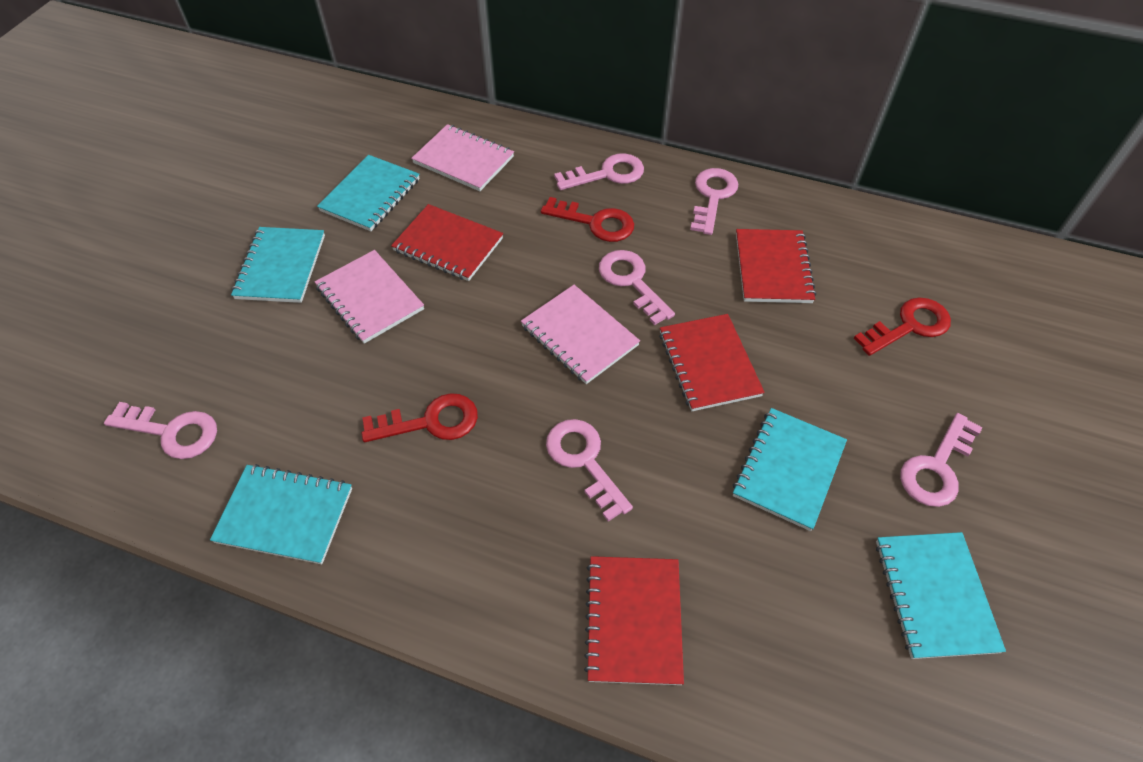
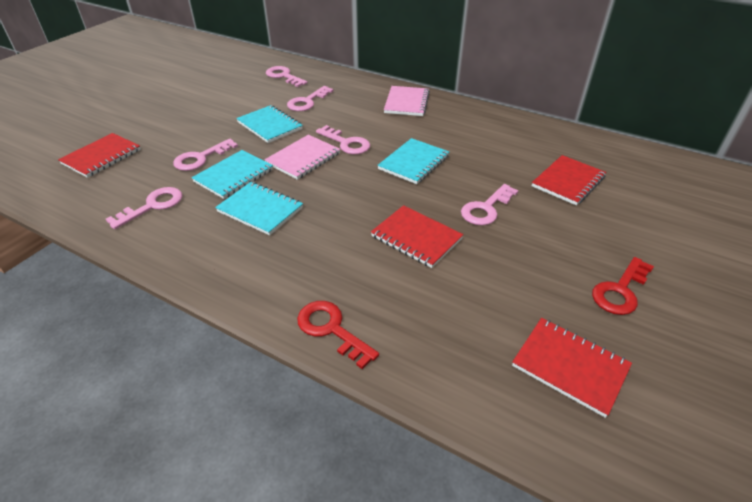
pink notebook: 3 -> 2
red key: 3 -> 2
turquoise notebook: 5 -> 4

